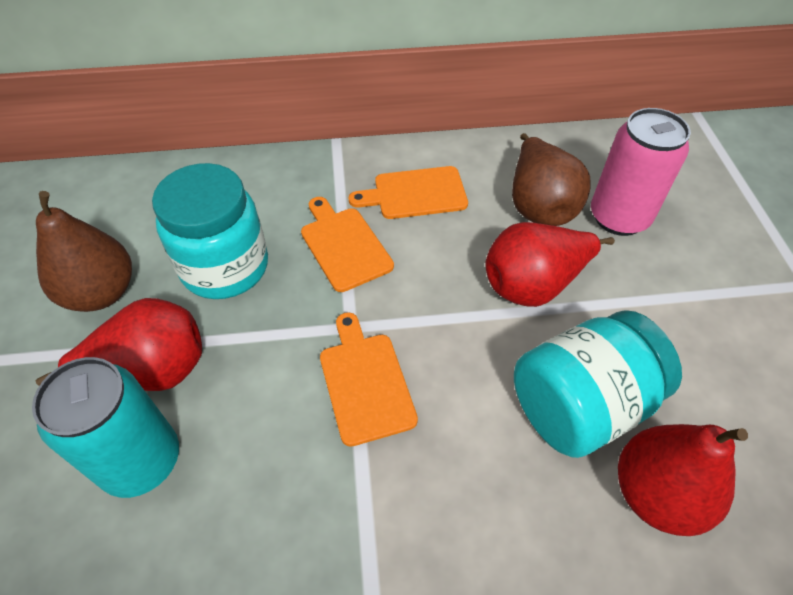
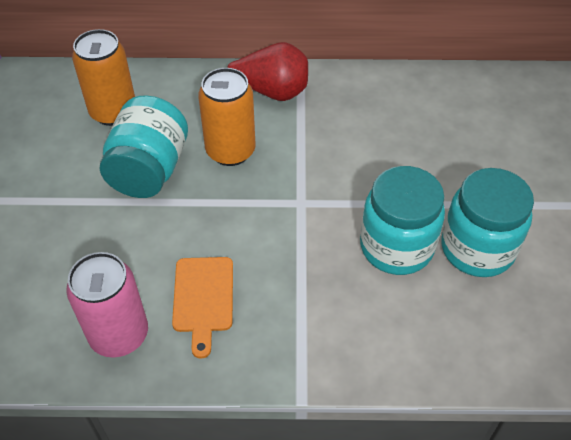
brown pear: 2 -> 0
orange can: 0 -> 2
orange cutting board: 3 -> 1
red pear: 3 -> 1
turquoise can: 1 -> 0
turquoise jar: 2 -> 3

